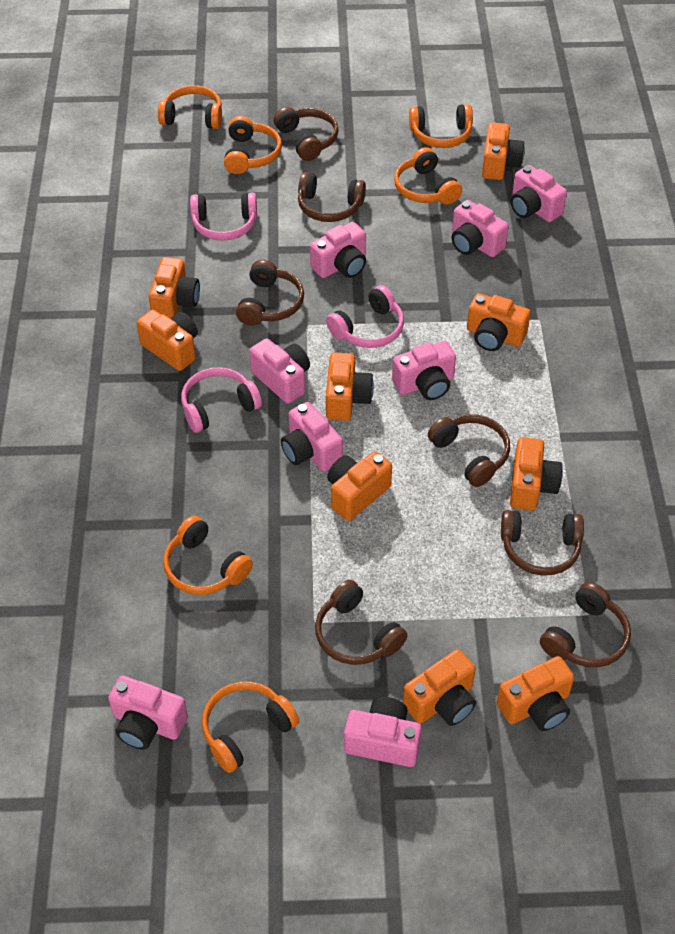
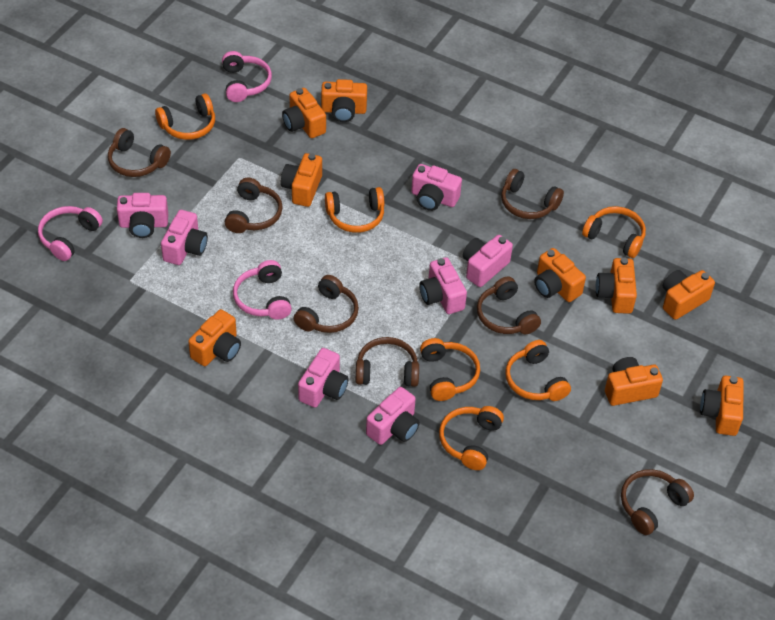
pink camera: 8 -> 7

